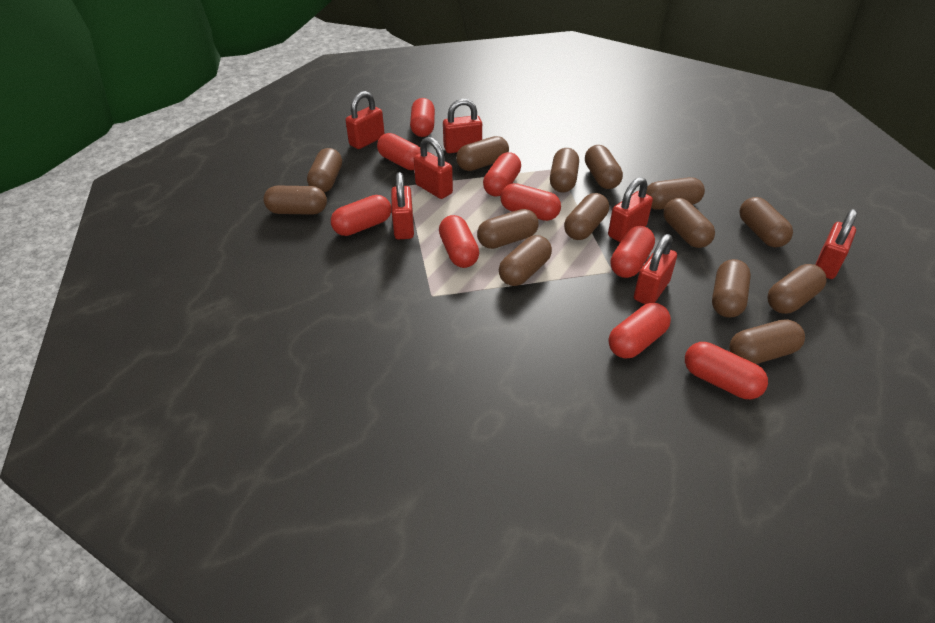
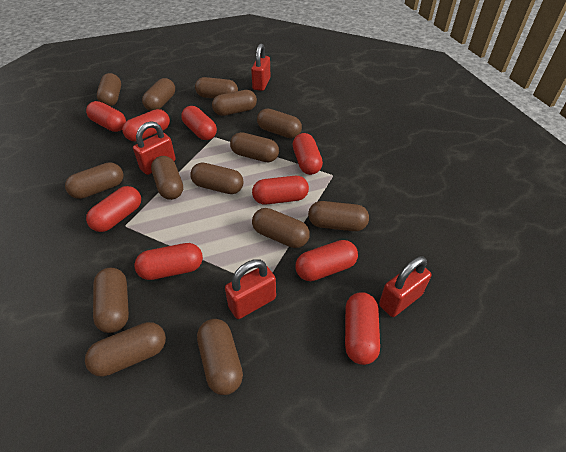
red padlock: 7 -> 4

